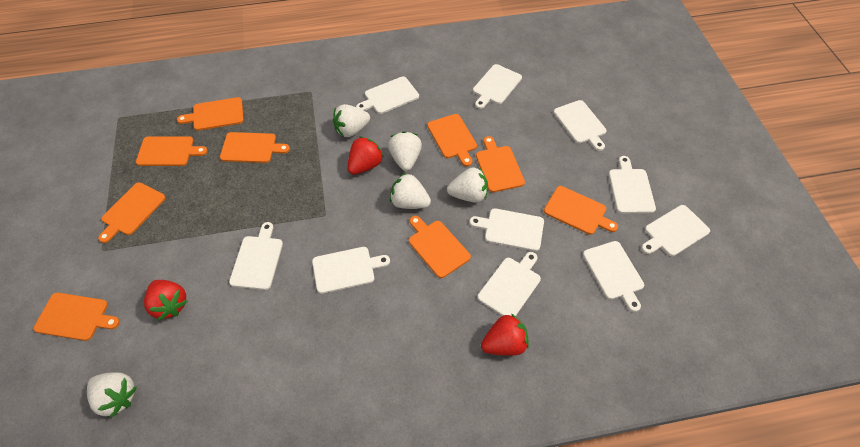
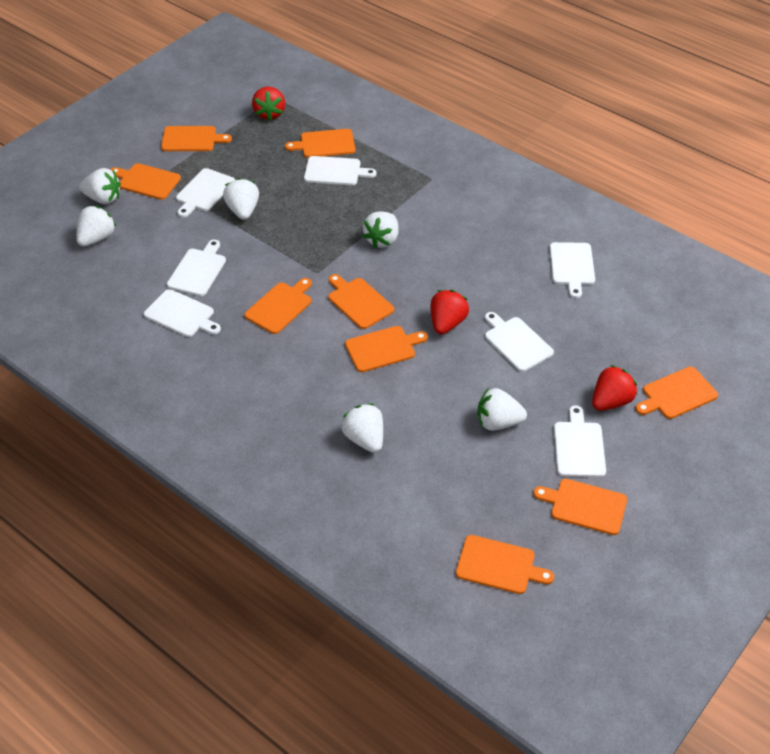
white cutting board: 10 -> 7
white strawberry: 5 -> 6

